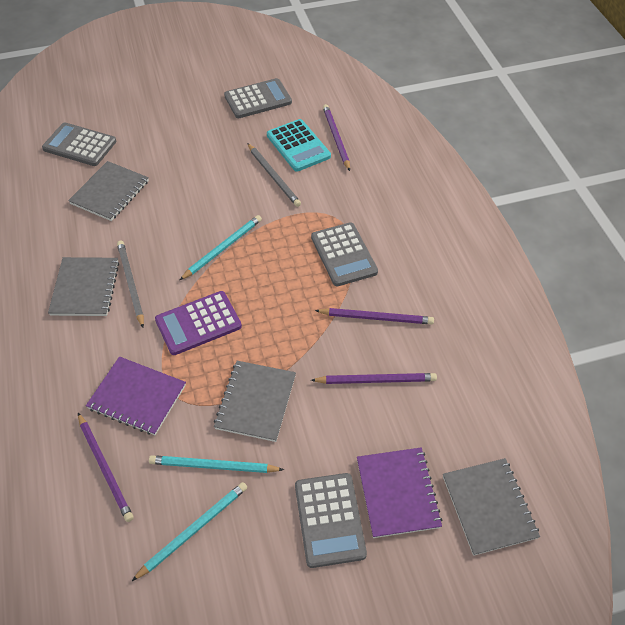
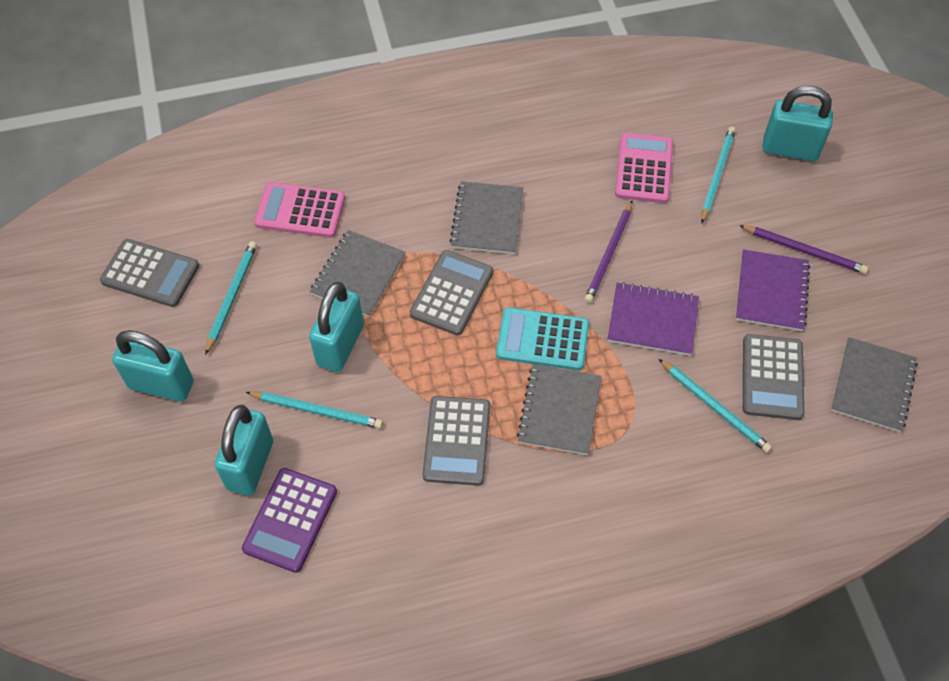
grey pencil: 2 -> 0
pink calculator: 0 -> 2
purple pencil: 4 -> 2
turquoise padlock: 0 -> 4
turquoise pencil: 3 -> 4

